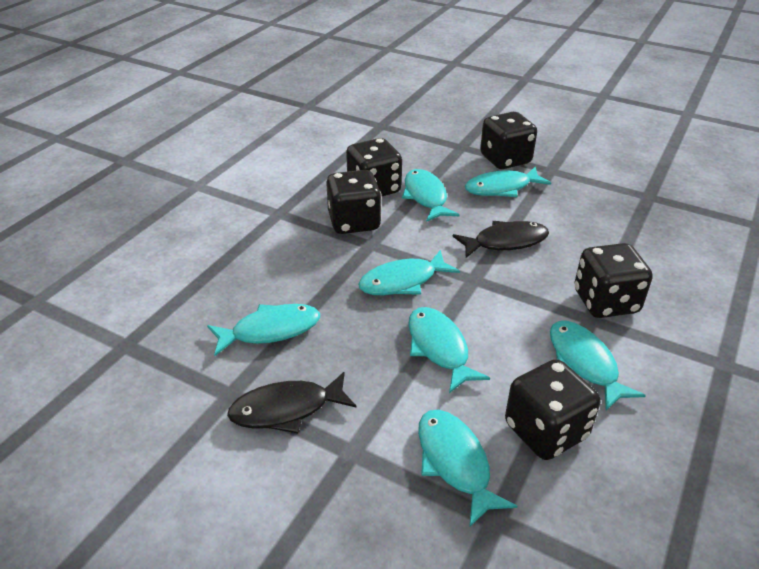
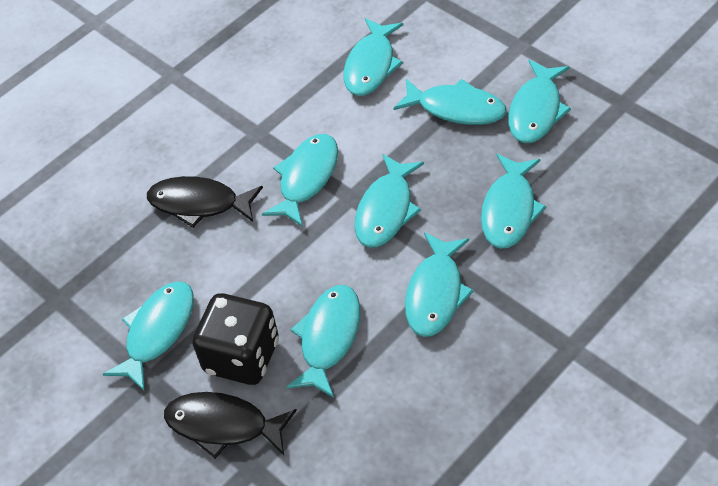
black dice: 5 -> 1
turquoise fish: 7 -> 9

